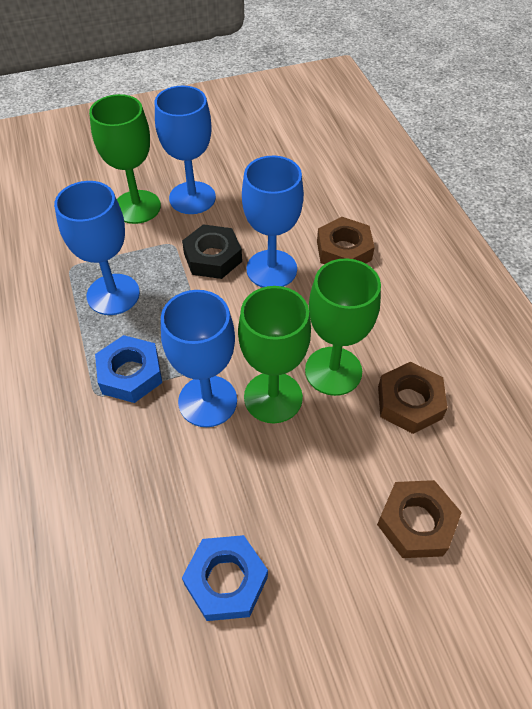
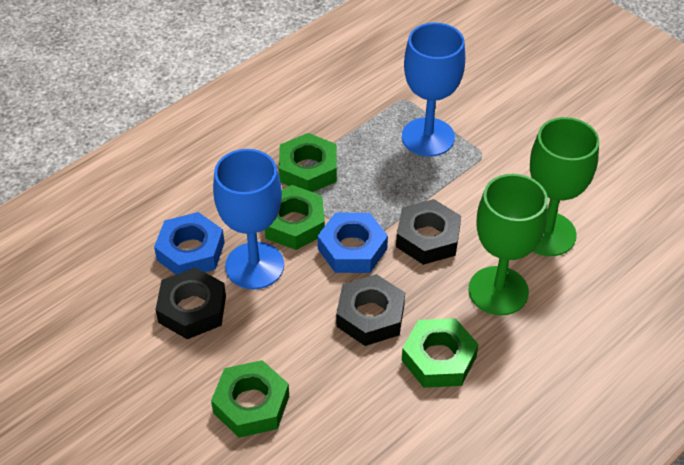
black nut: 1 -> 3
blue goblet: 4 -> 2
brown nut: 3 -> 0
green goblet: 3 -> 2
green nut: 0 -> 4

